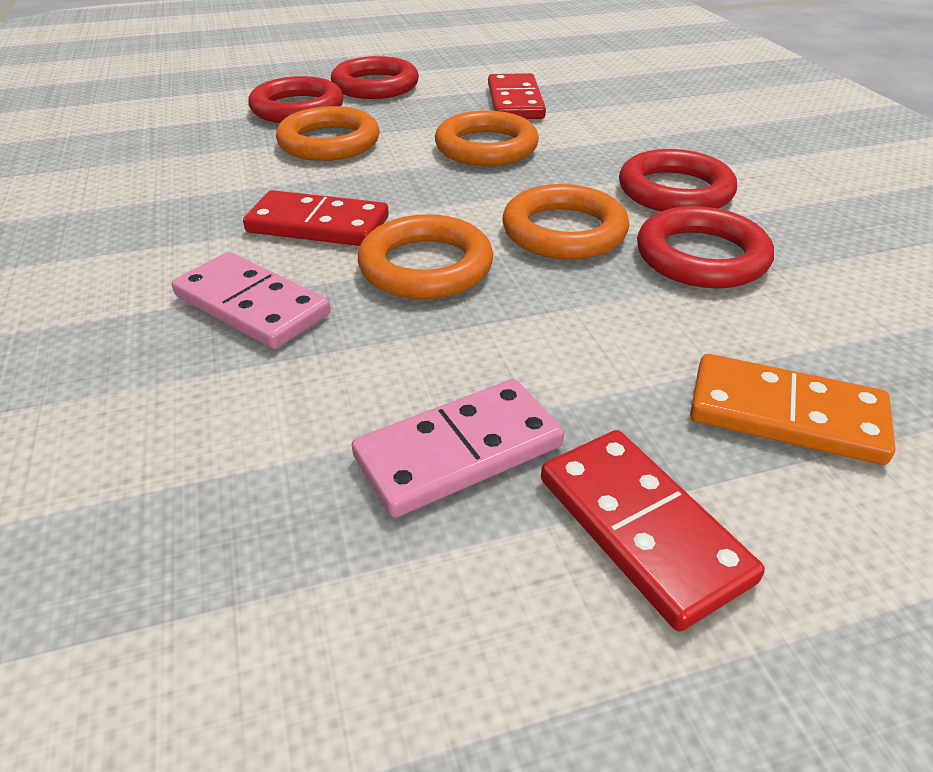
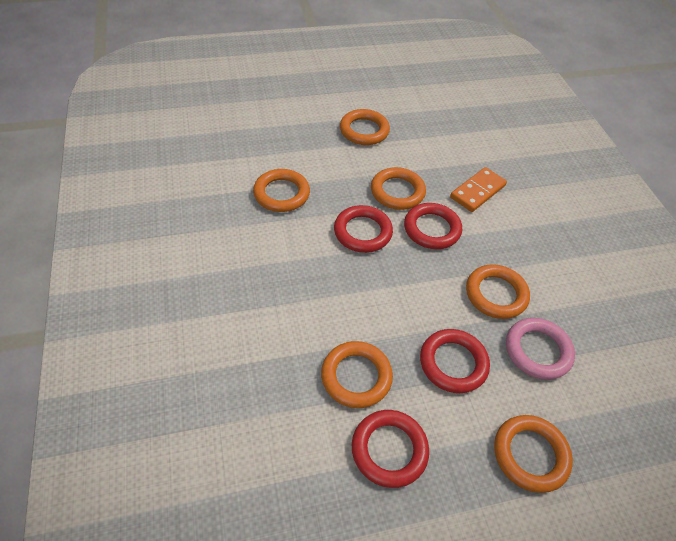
orange ring: 4 -> 6
pink domino: 2 -> 0
pink ring: 0 -> 1
red domino: 3 -> 0

